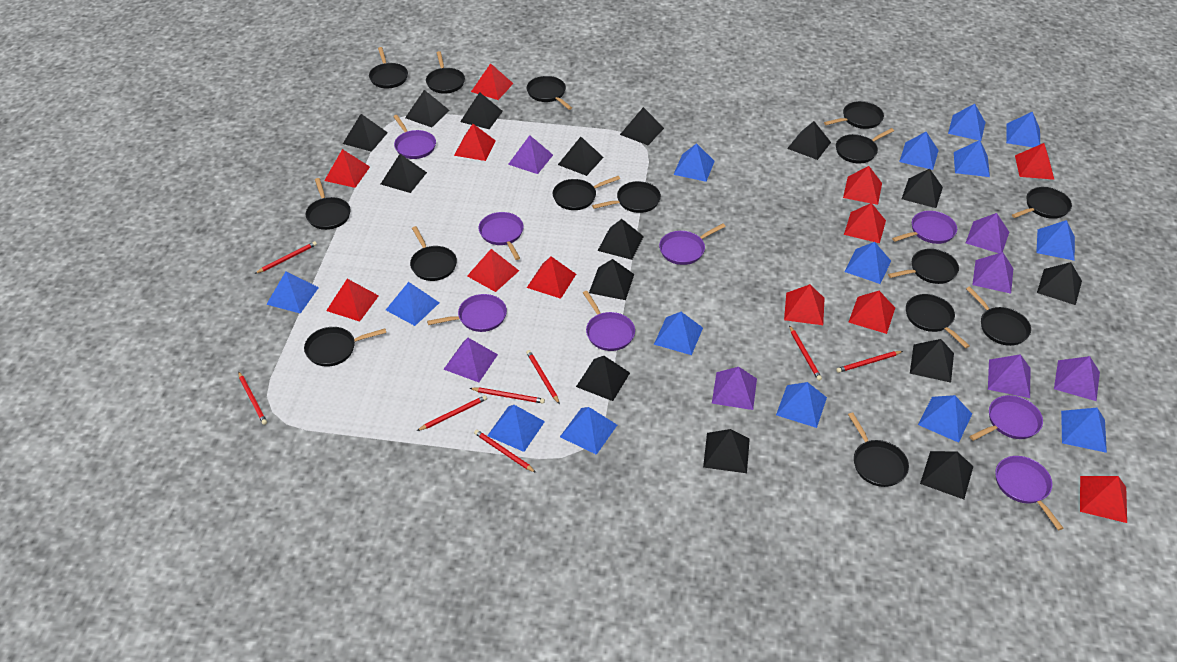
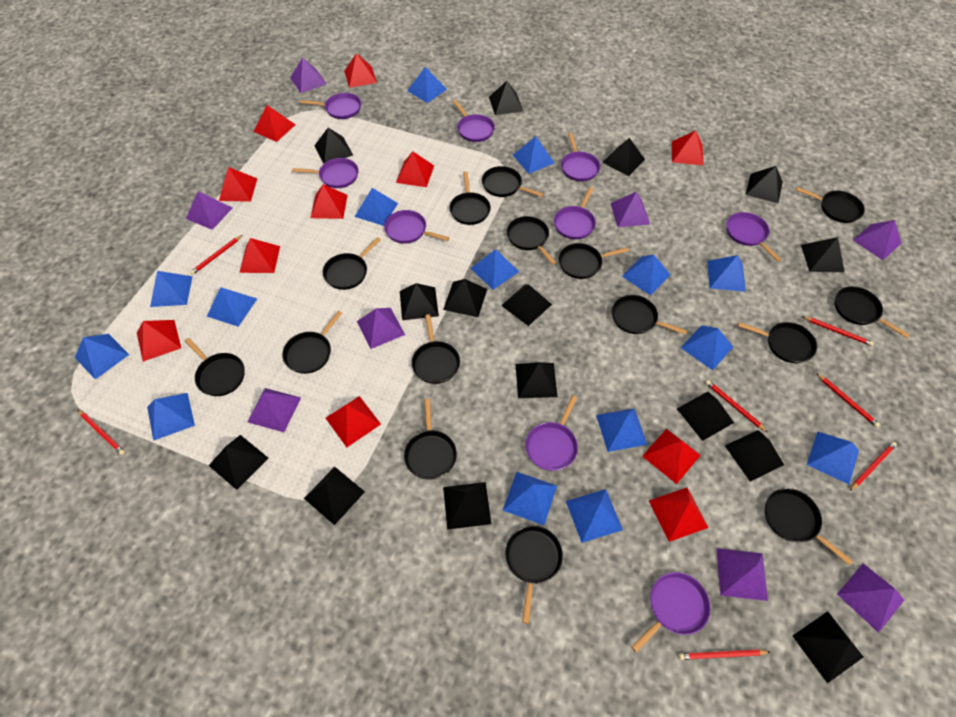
purple pan: 8 -> 9
purple pyramid: 7 -> 8
red pencil: 8 -> 7
red pyramid: 12 -> 11

